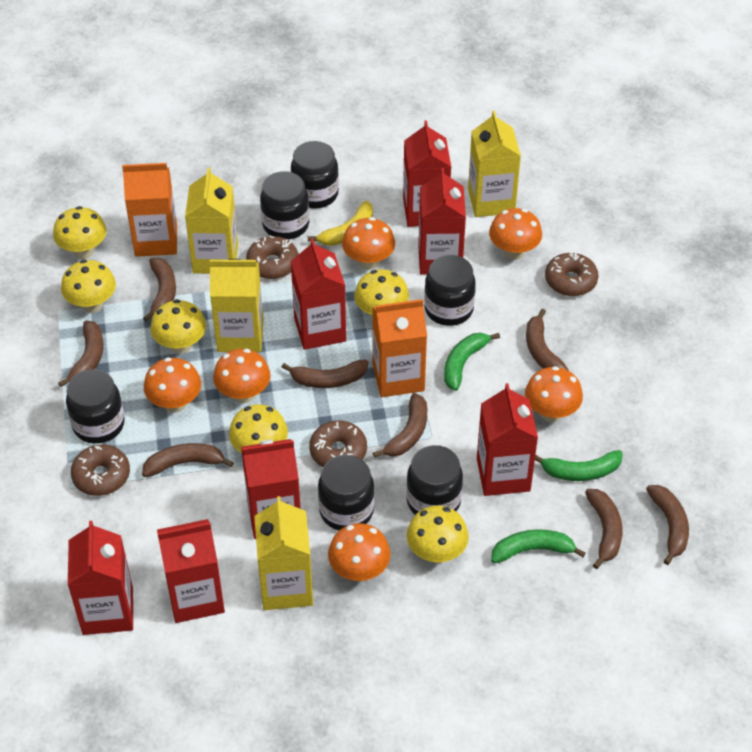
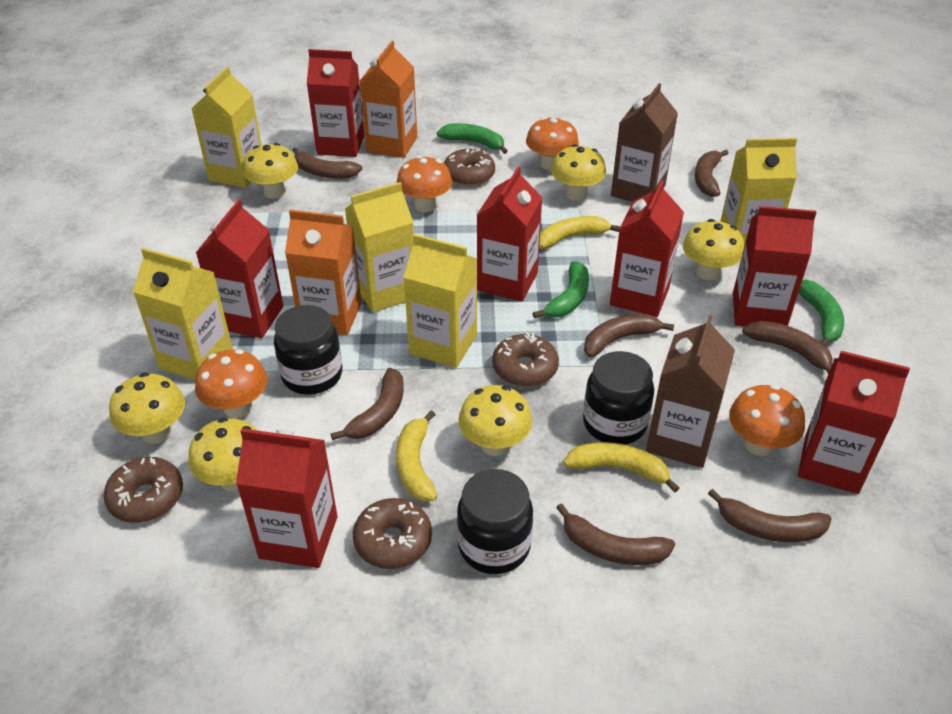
black jar: 6 -> 3
brown banana: 8 -> 7
brown carton: 0 -> 2
orange mushroom: 6 -> 4
yellow banana: 1 -> 3
yellow carton: 4 -> 5

